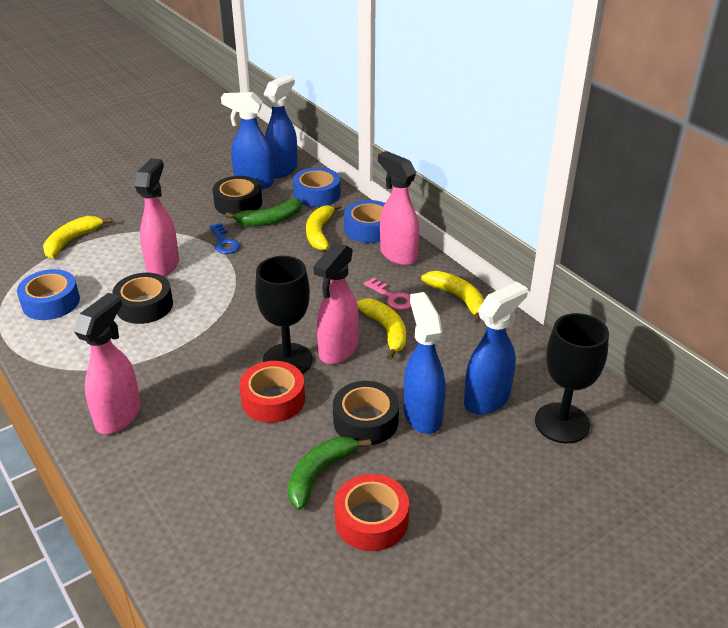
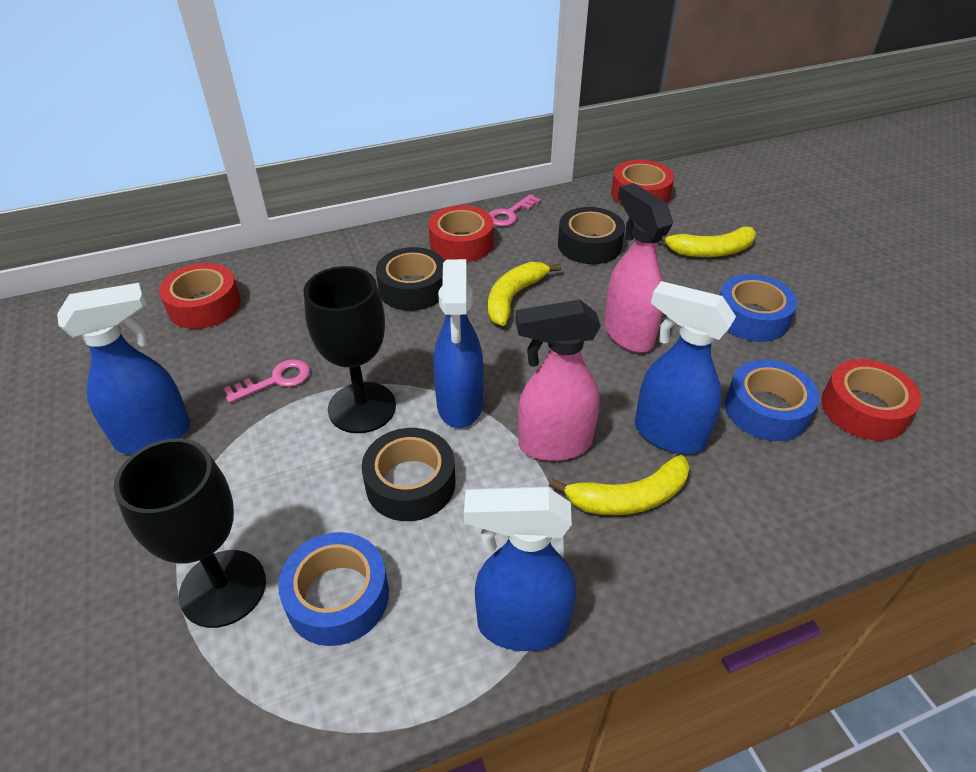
blue key: 1 -> 0
green banana: 2 -> 0
pink key: 1 -> 2
pink spray bottle: 4 -> 2
red tape: 2 -> 4
yellow banana: 4 -> 3

